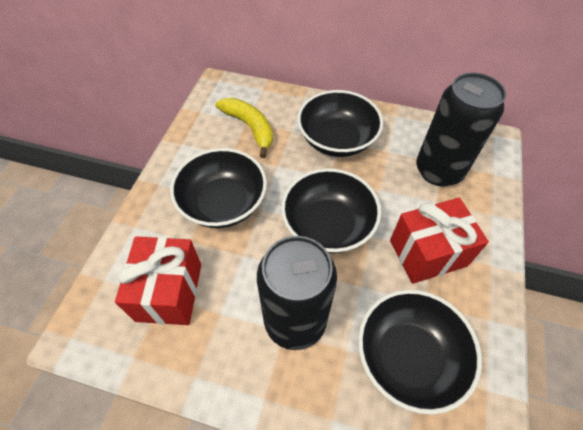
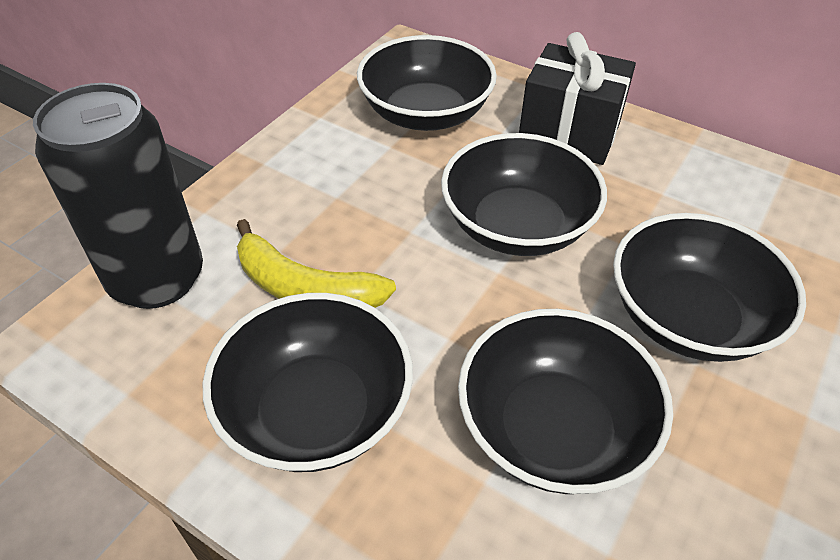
black bowl: 4 -> 5
black can: 2 -> 1
black gift: 0 -> 1
red gift: 2 -> 0

